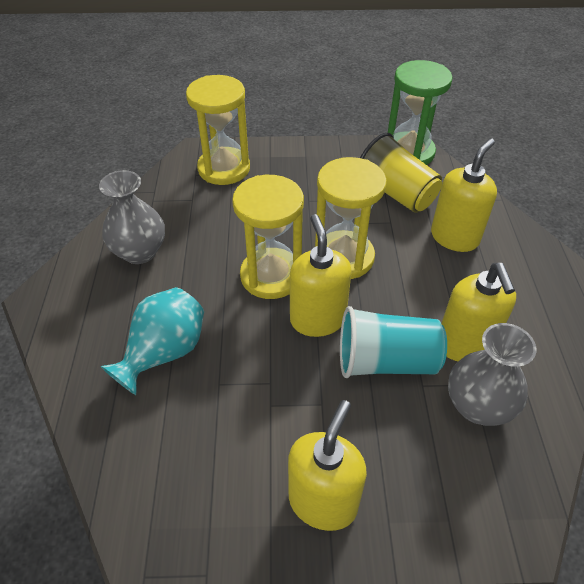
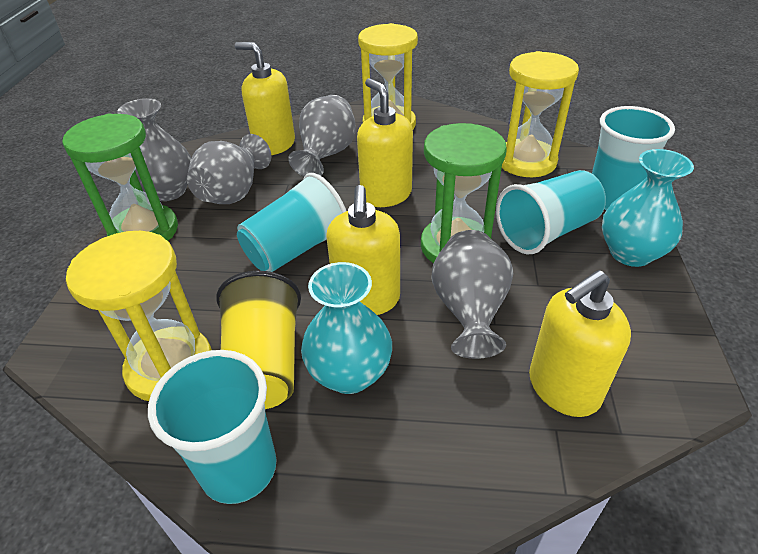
green hourglass: 1 -> 2
grey vase: 2 -> 4
turquoise cup: 1 -> 4
turquoise vase: 1 -> 2

